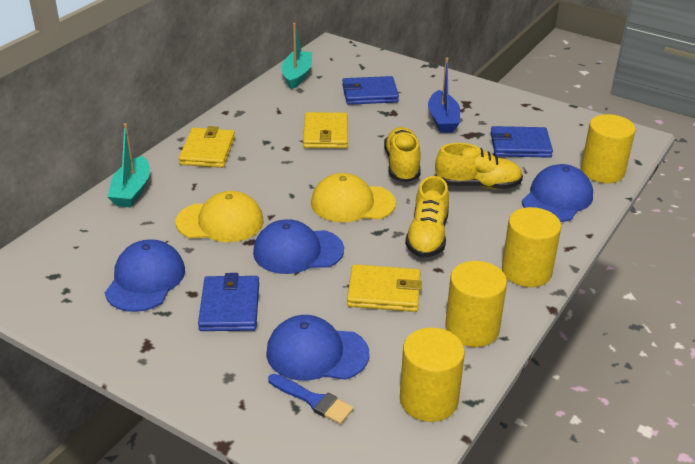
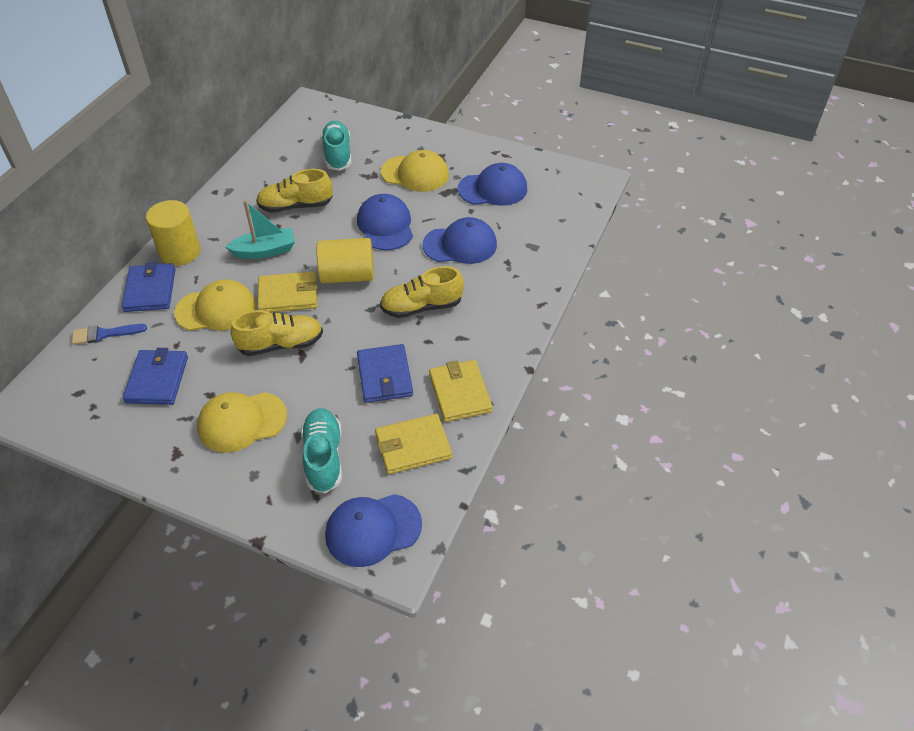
blue boat: 1 -> 0
turquoise boat: 2 -> 1
turquoise shoe: 0 -> 2
yellow cap: 2 -> 3
yellow cylinder: 4 -> 2

